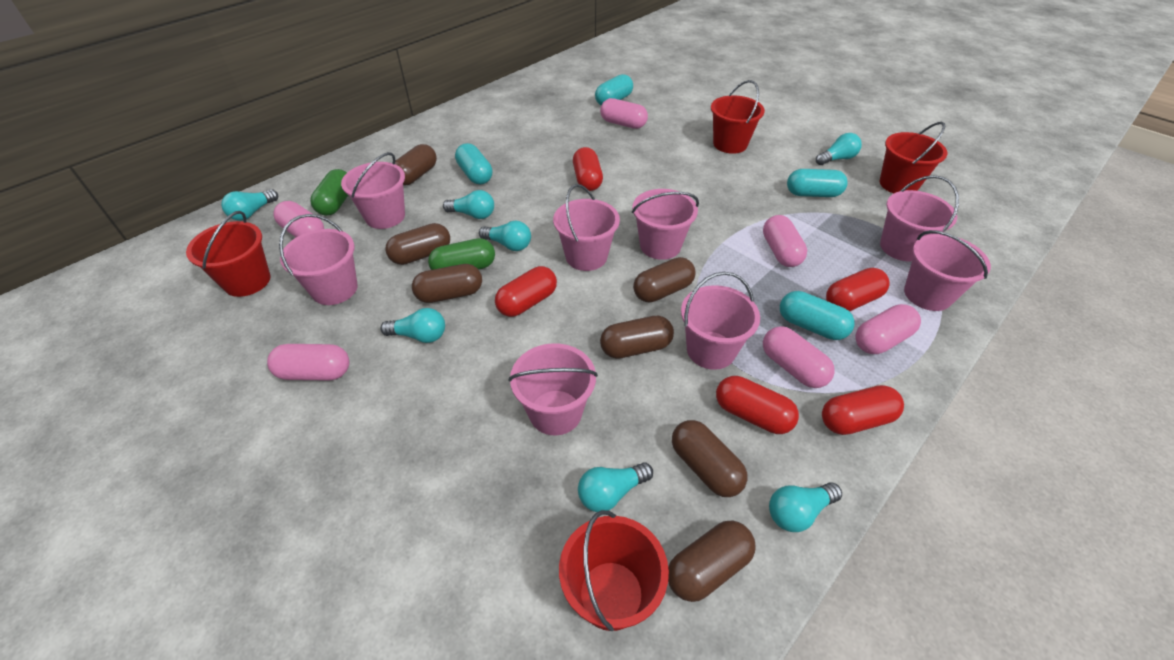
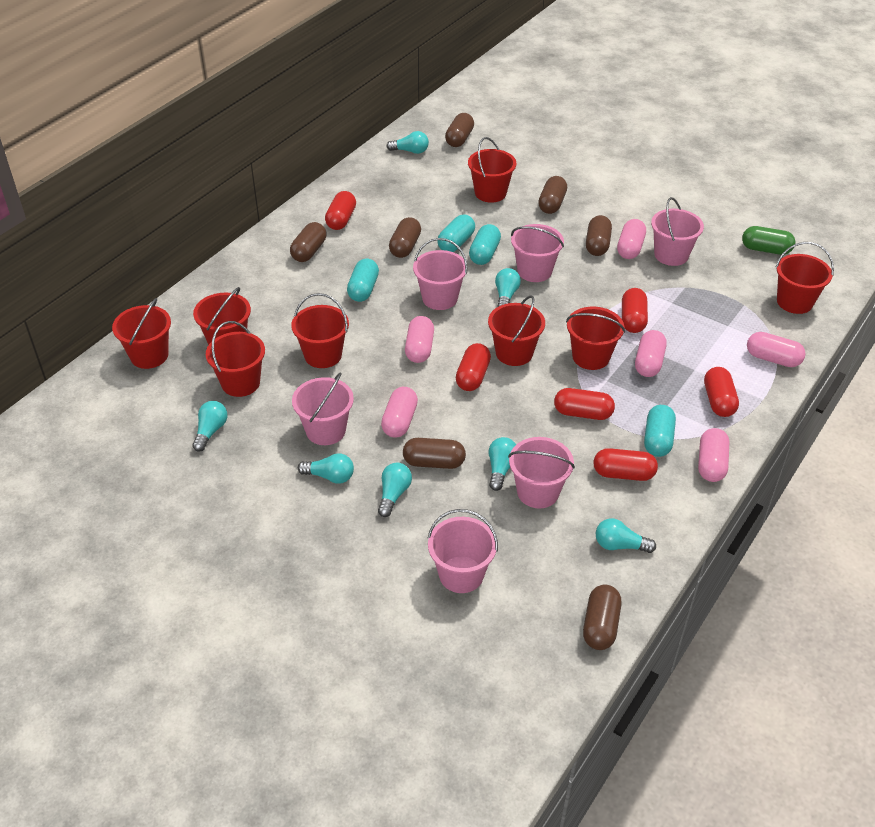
green capsule: 2 -> 1
pink bucket: 8 -> 6
red bucket: 4 -> 8
red capsule: 5 -> 6

